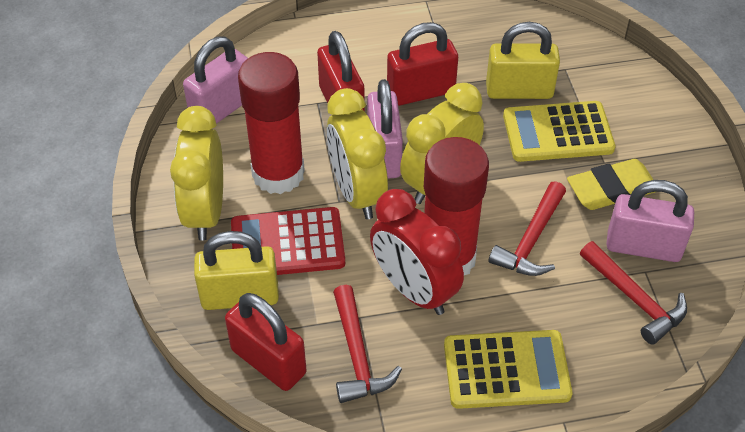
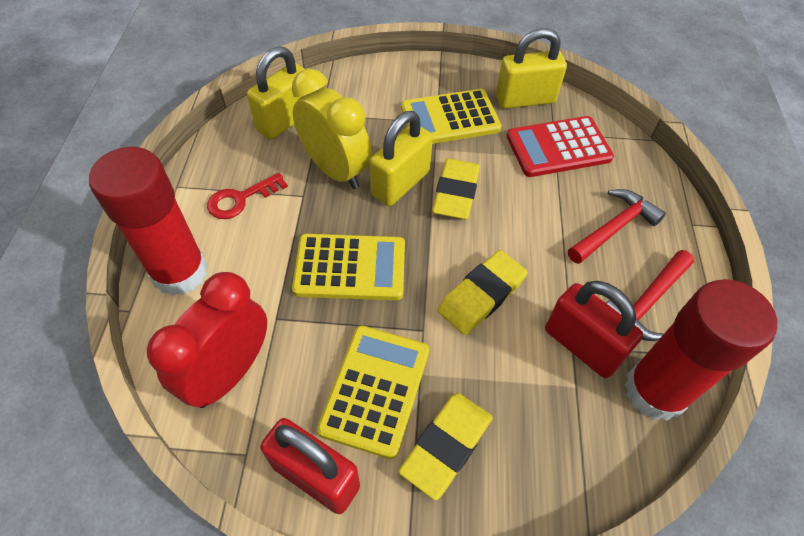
pink padlock: 3 -> 0
red hammer: 3 -> 2
red key: 0 -> 1
red padlock: 3 -> 2
yellow calculator: 2 -> 3
yellow clock: 3 -> 1
yellow eraser: 1 -> 3
yellow padlock: 2 -> 3

